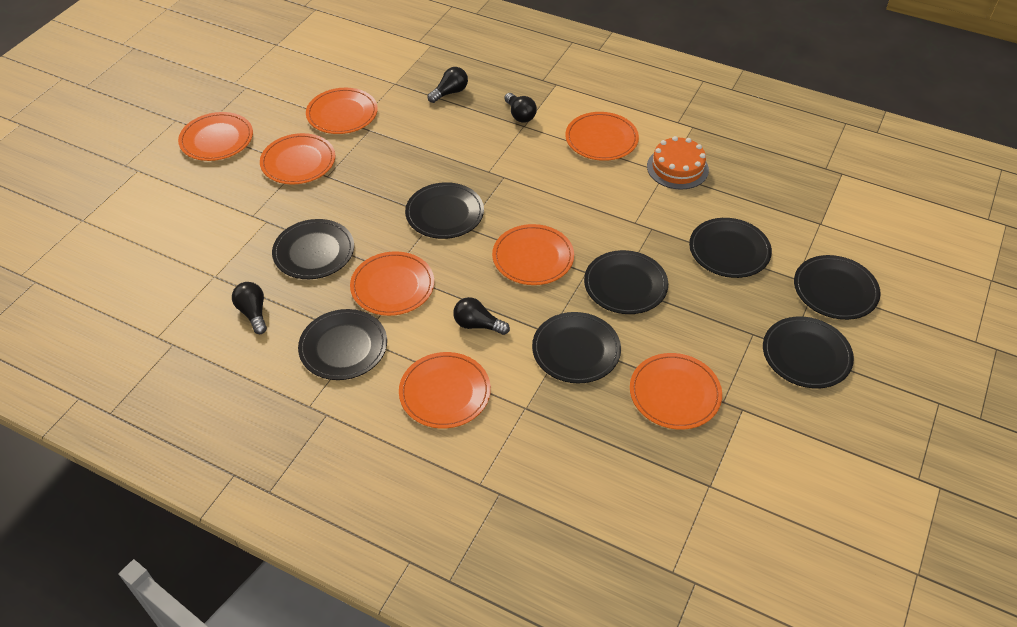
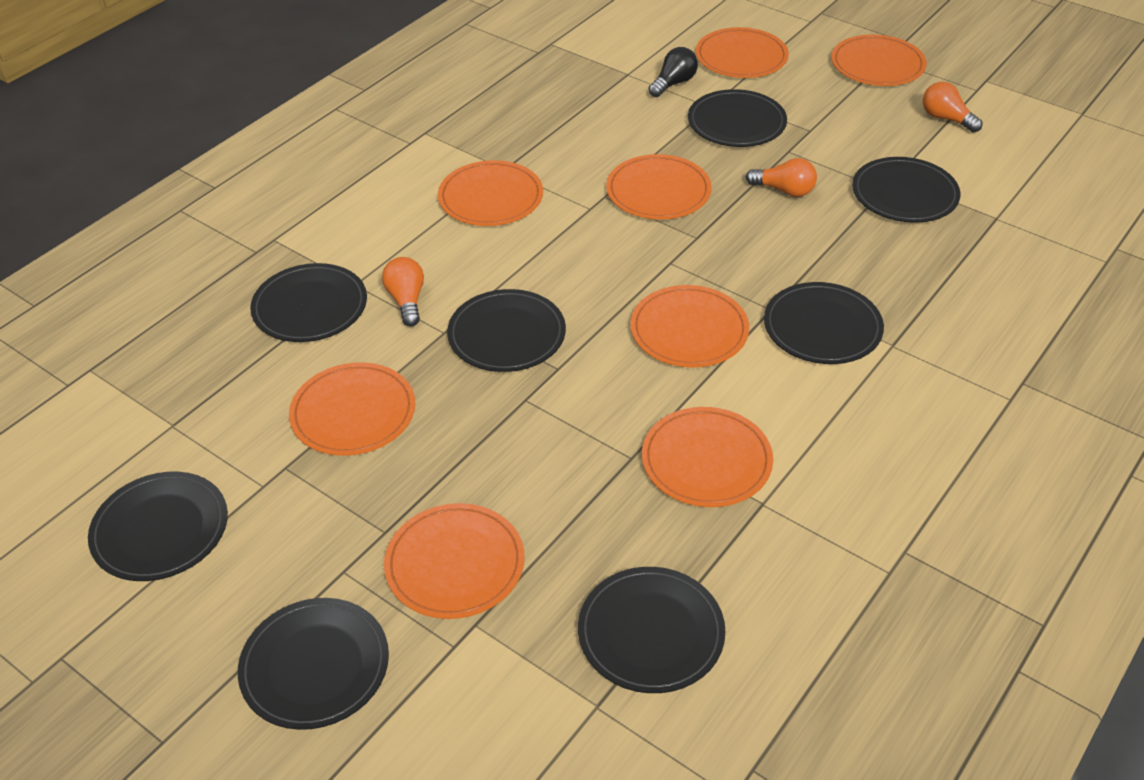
black light bulb: 4 -> 1
orange cake: 1 -> 0
orange light bulb: 0 -> 3

